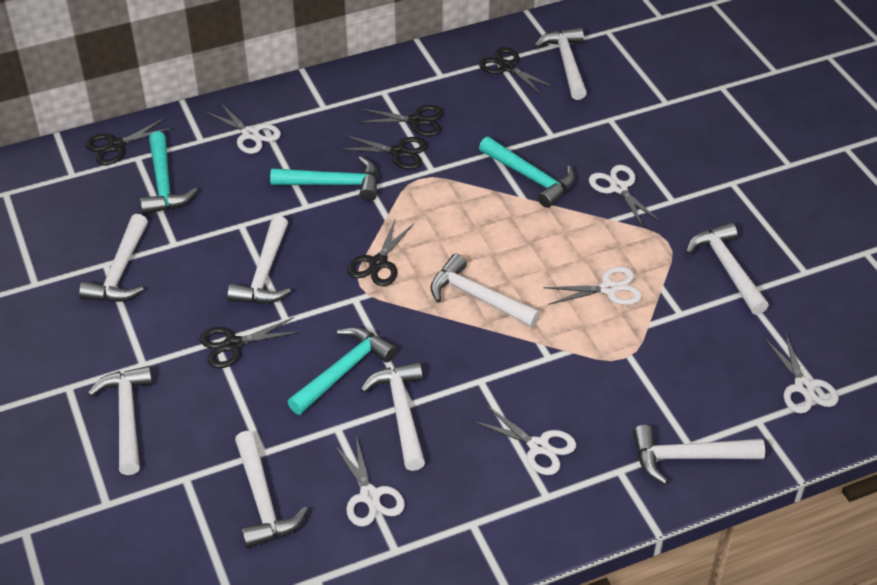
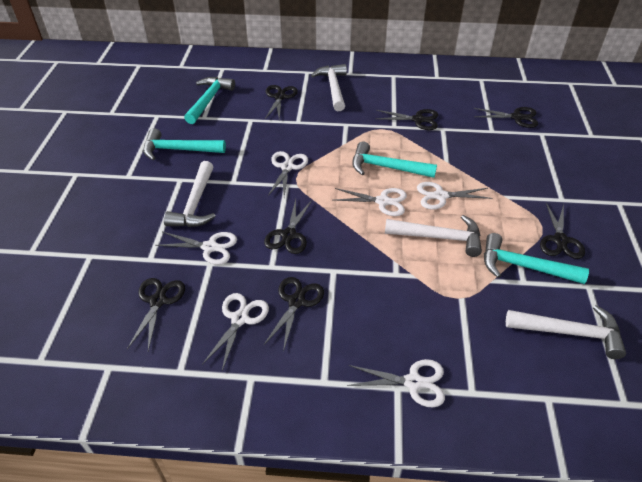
black scissors: 6 -> 7
white hammer: 9 -> 4

